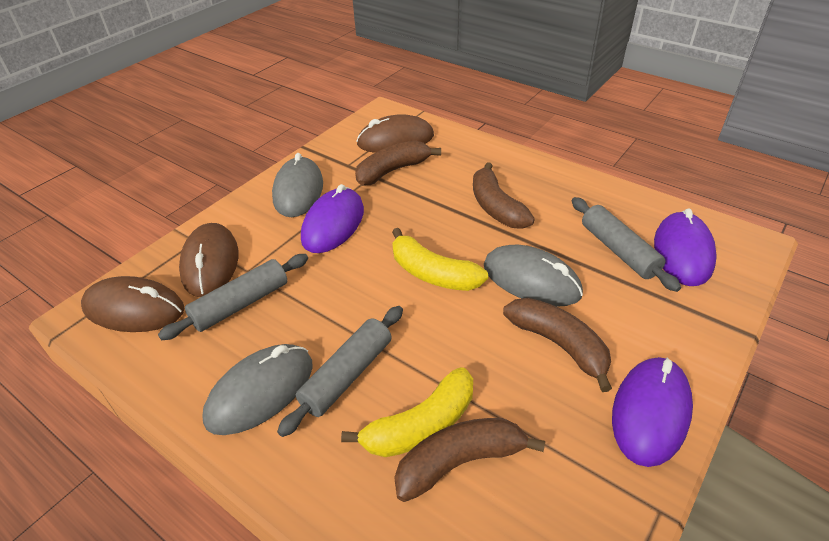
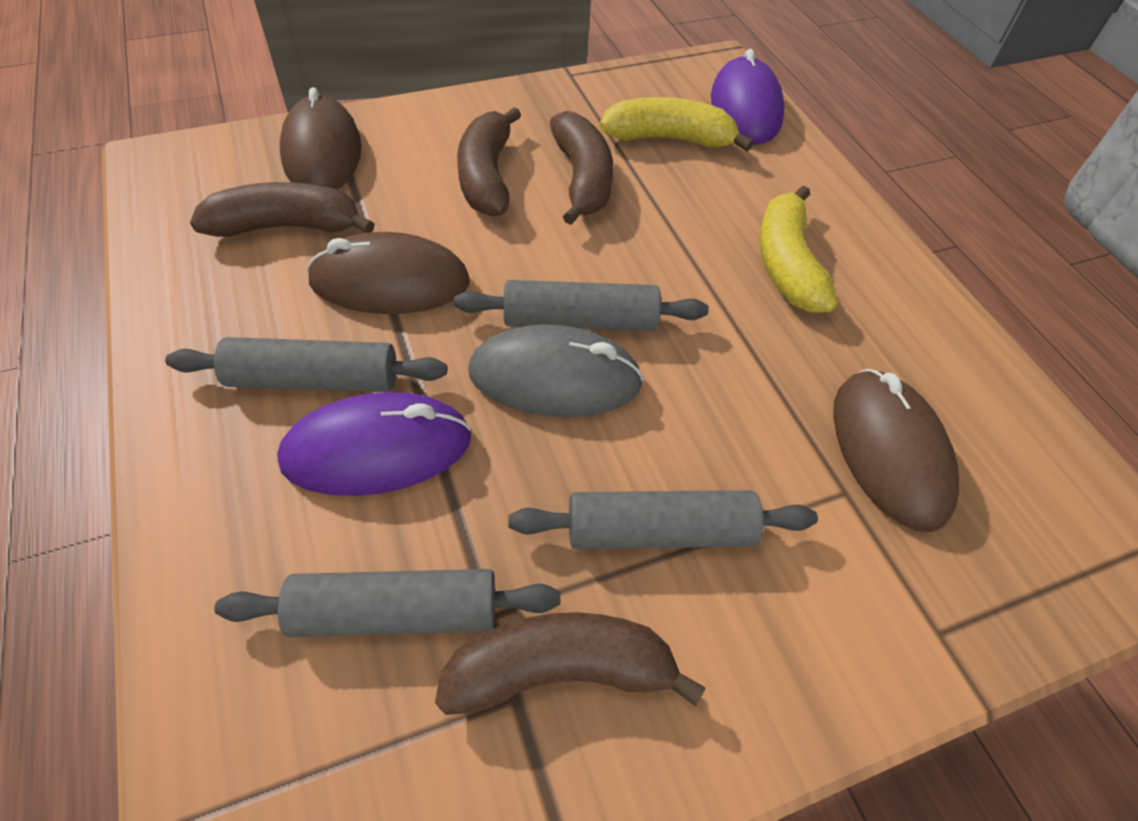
grey mouse: 3 -> 1
grey rolling pin: 3 -> 4
purple mouse: 3 -> 2

